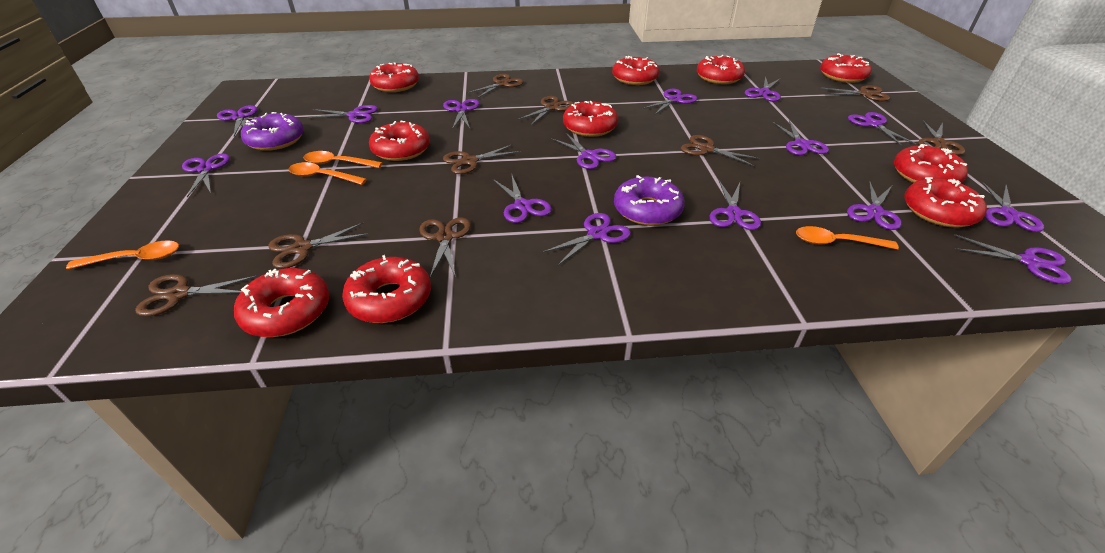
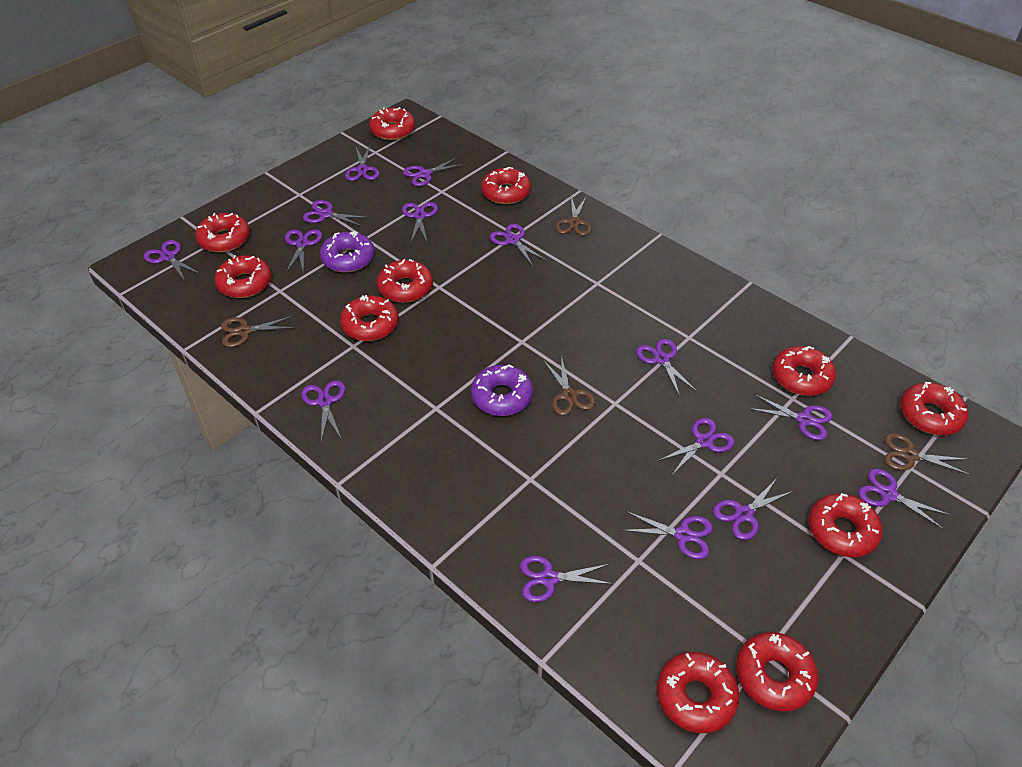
brown scissors: 9 -> 4
orange spoon: 4 -> 0
red donut: 10 -> 11

